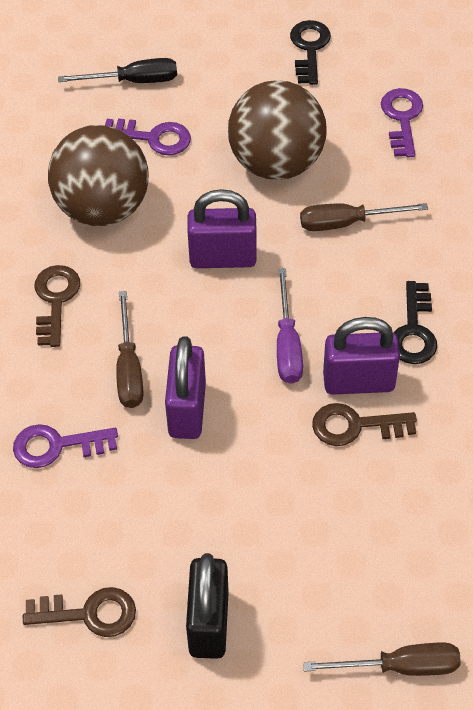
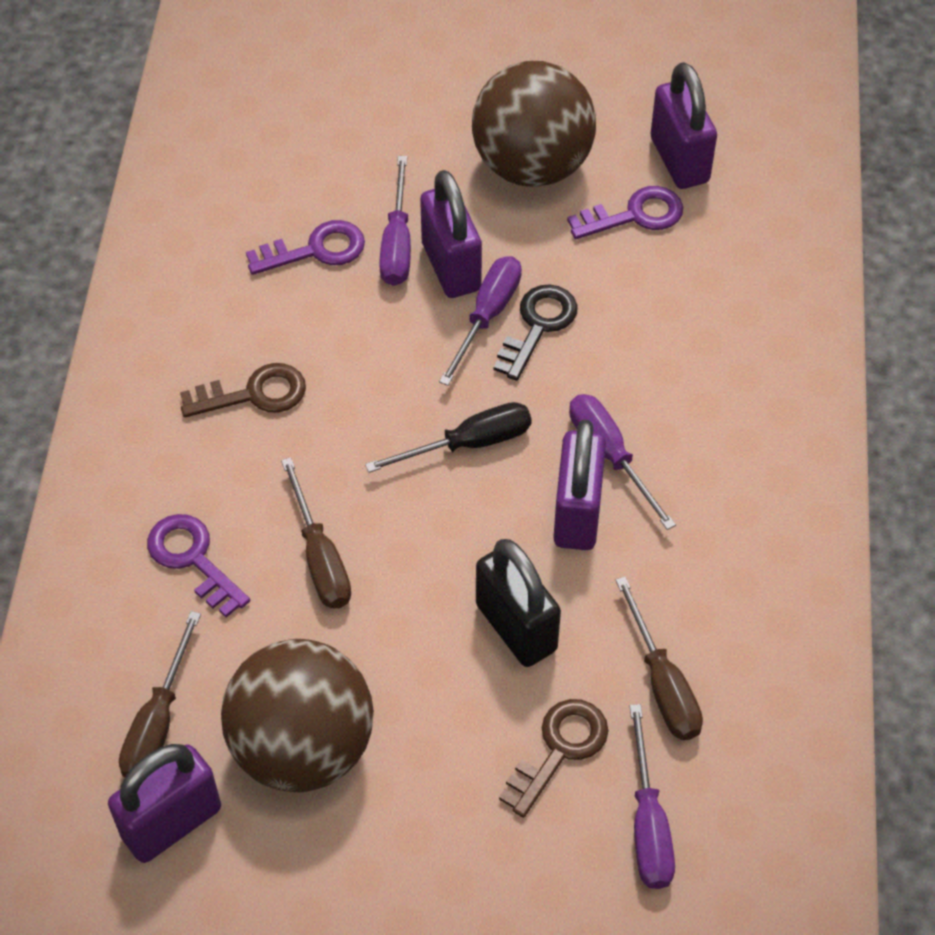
black key: 2 -> 1
brown key: 3 -> 2
purple padlock: 3 -> 4
purple screwdriver: 1 -> 4

